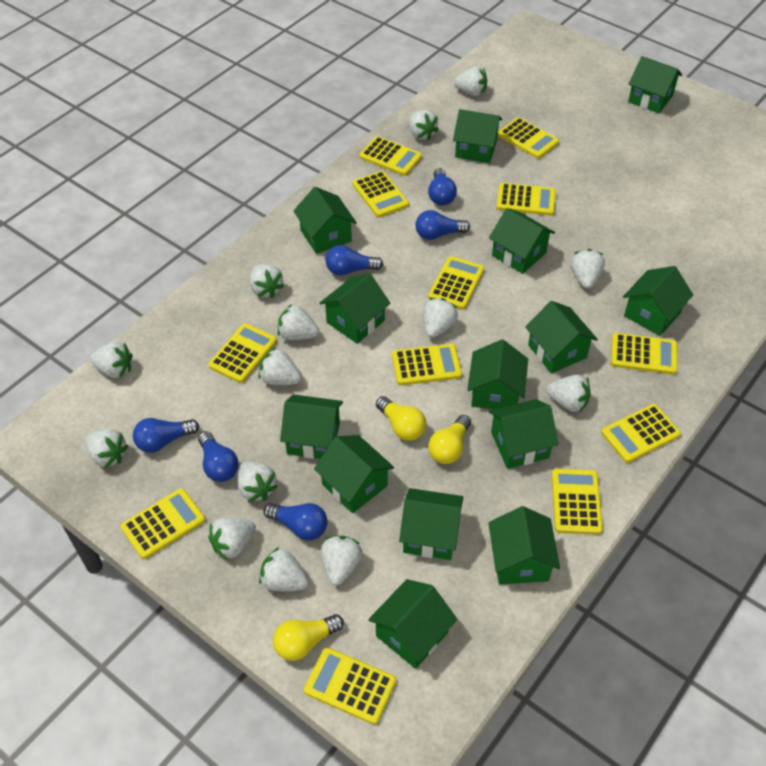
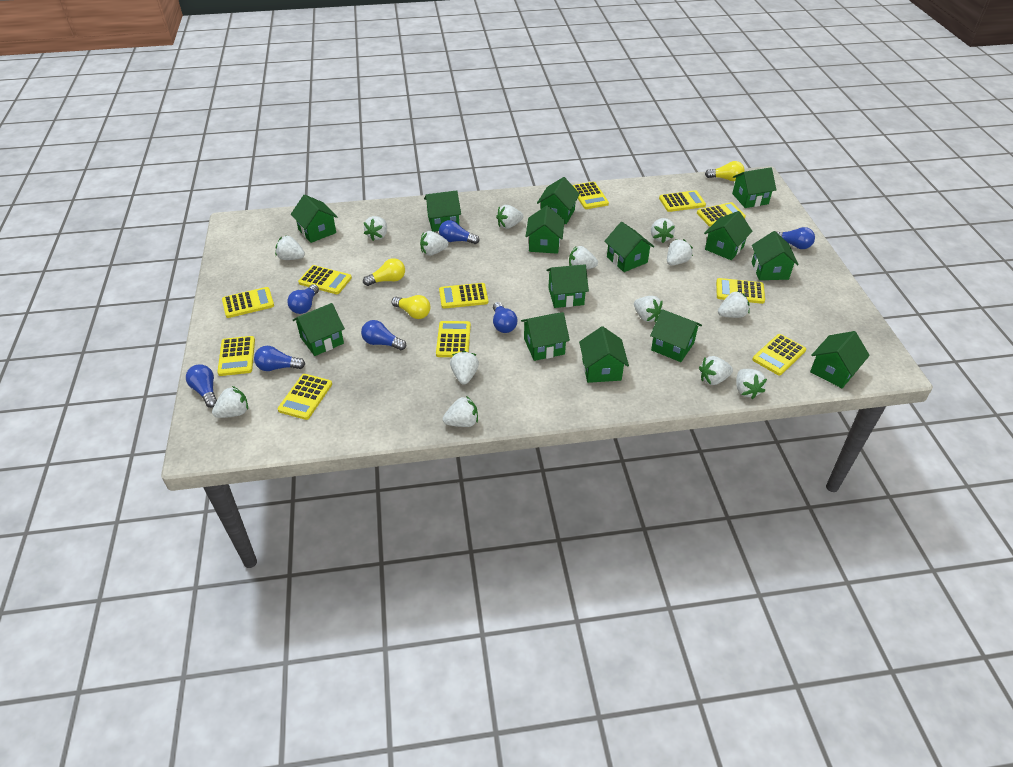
blue light bulb: 6 -> 7
yellow calculator: 12 -> 11

